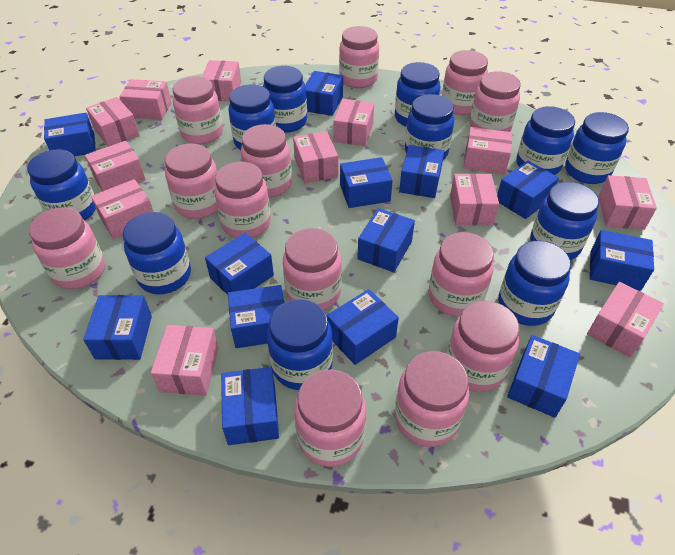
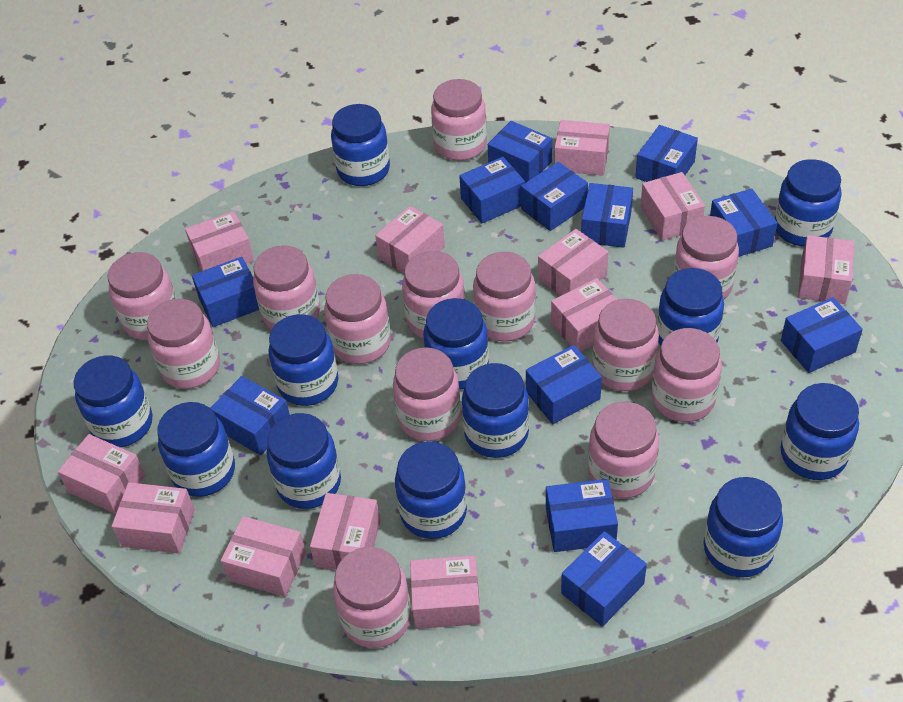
blue box: 13 -> 12
blue jar: 11 -> 12

